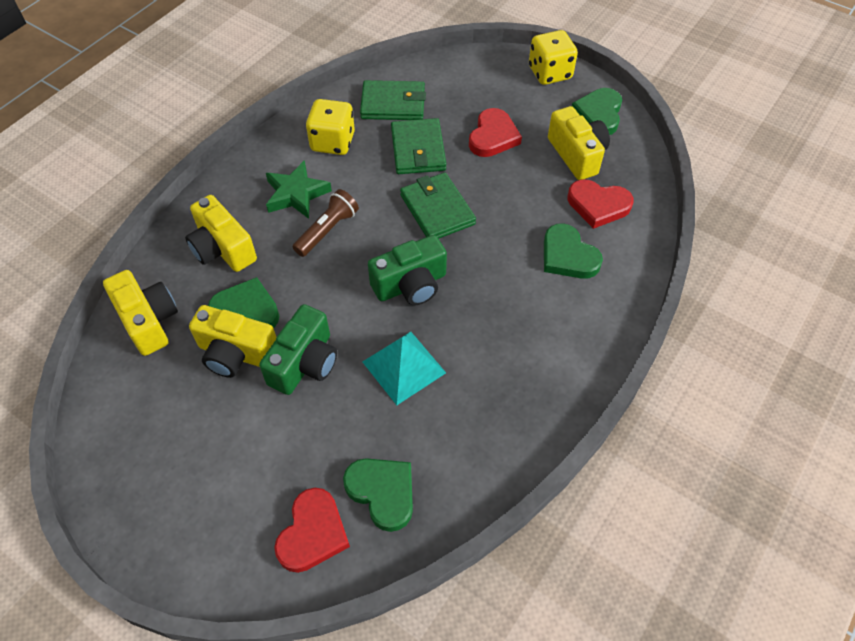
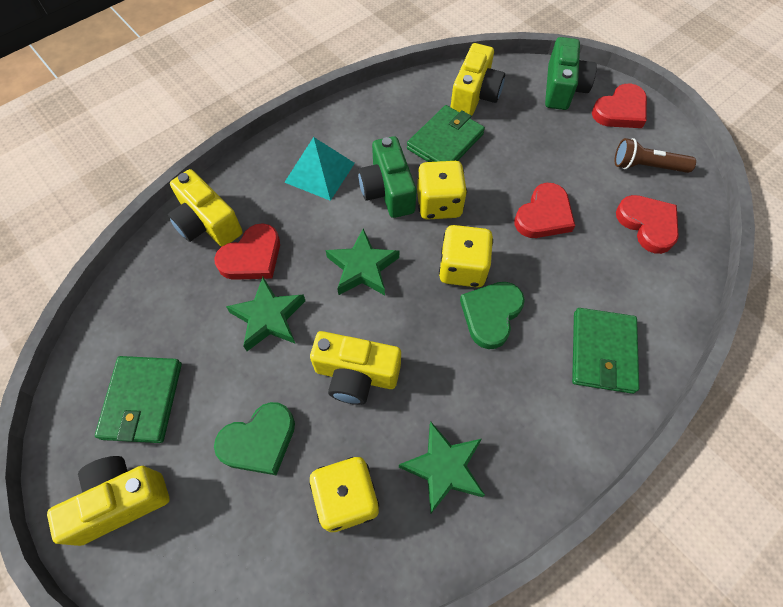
green heart: 4 -> 2
green star: 1 -> 3
red heart: 3 -> 4
yellow dice: 2 -> 3

